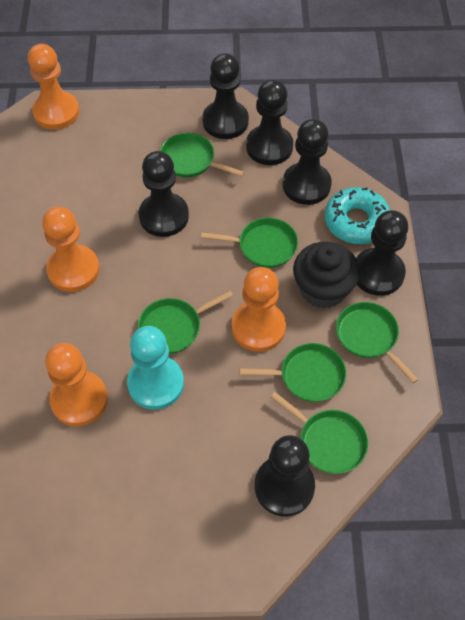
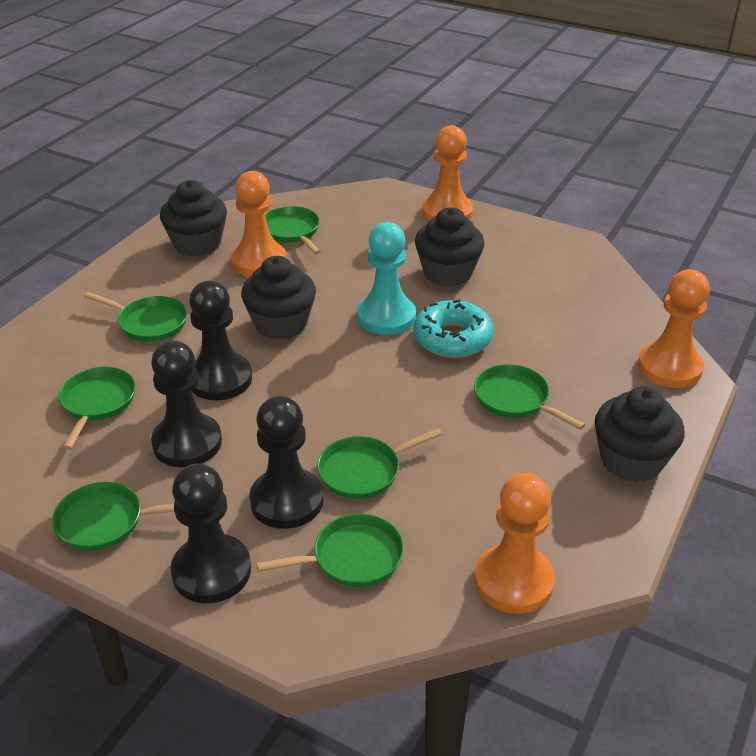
black cupcake: 1 -> 4
black pawn: 6 -> 4
green pan: 6 -> 7

